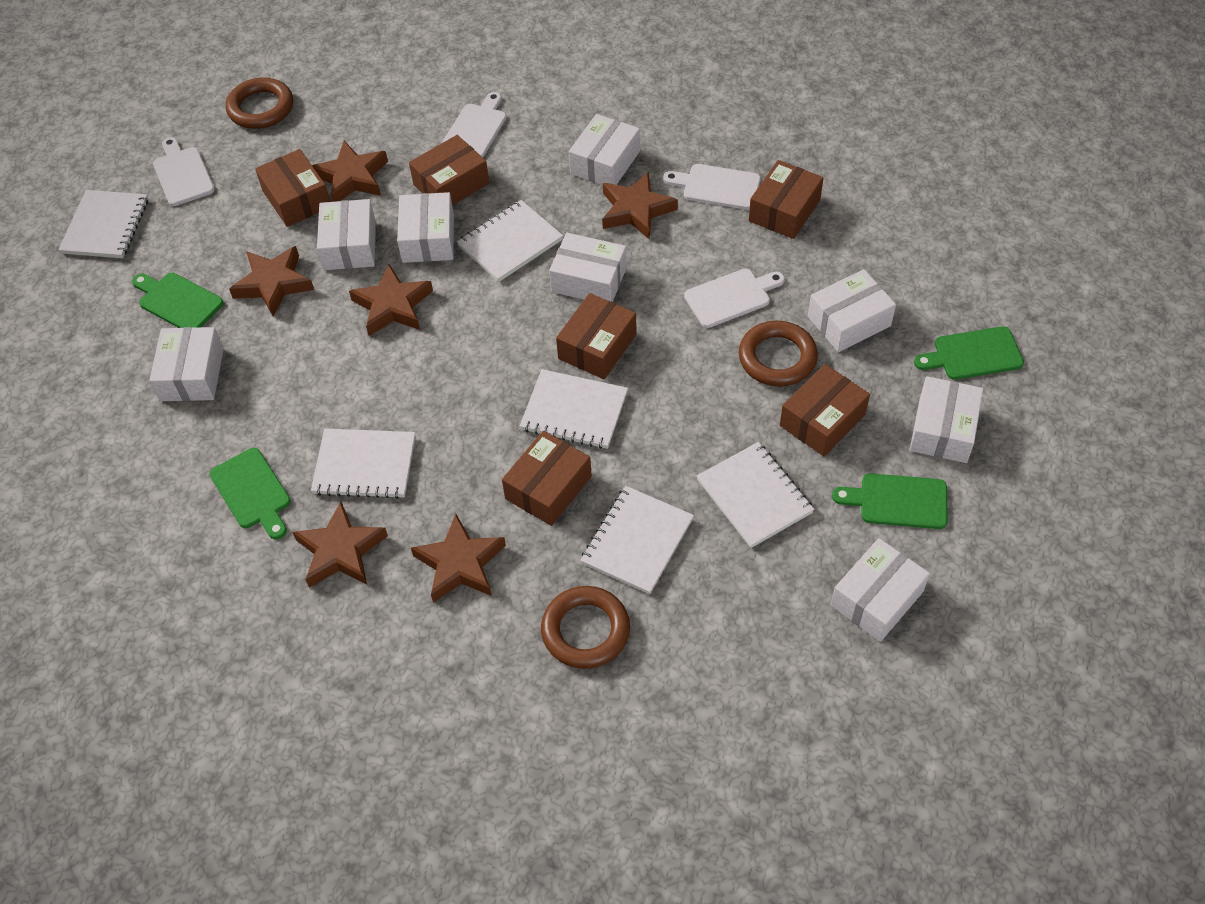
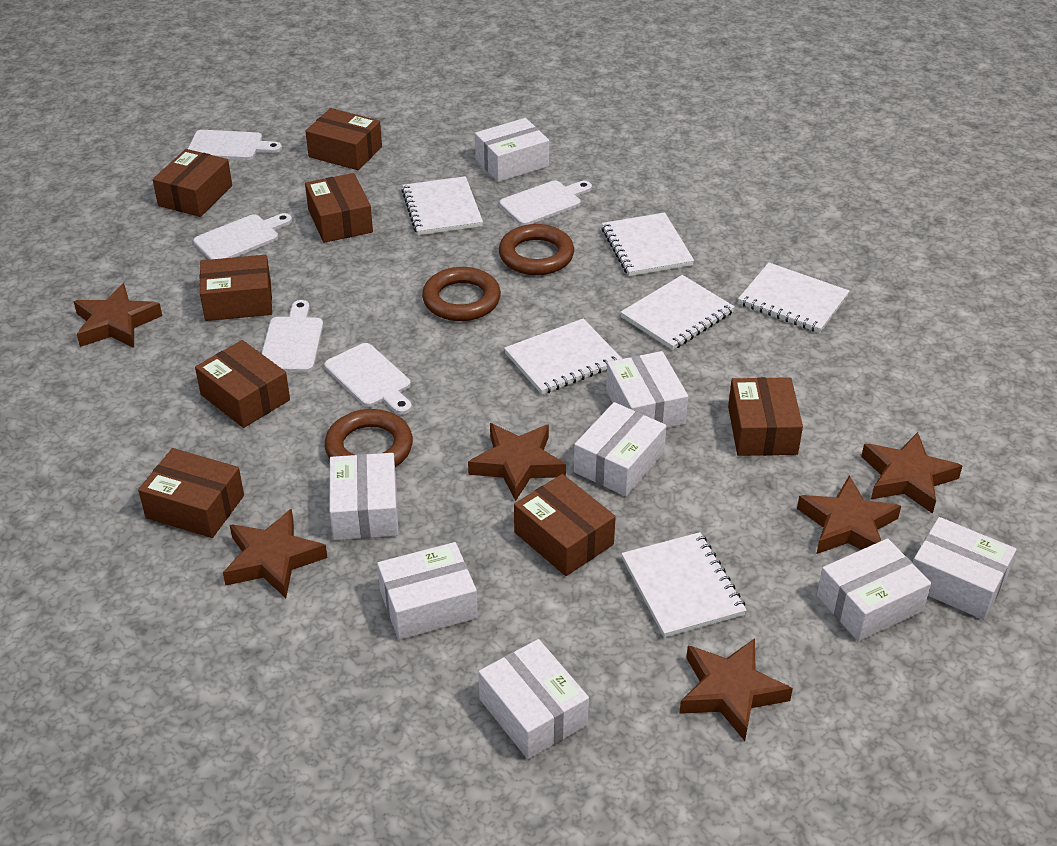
brown box: 6 -> 8
green cutting board: 4 -> 0
white cutting board: 4 -> 5

